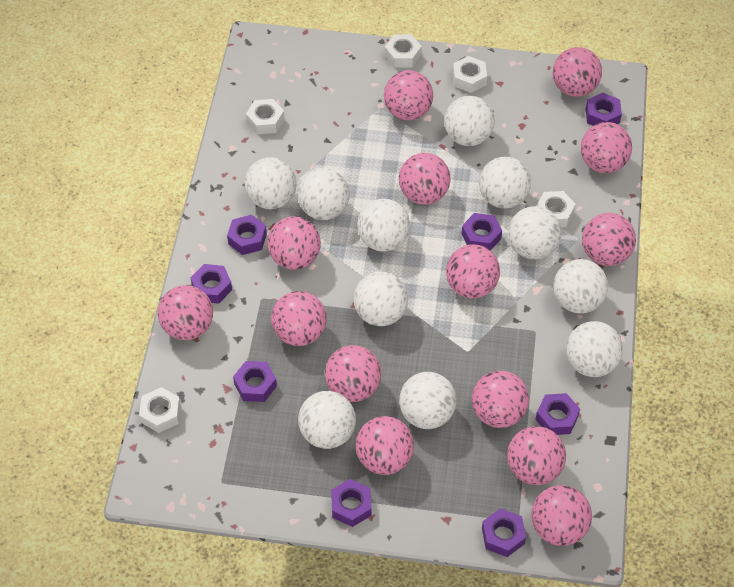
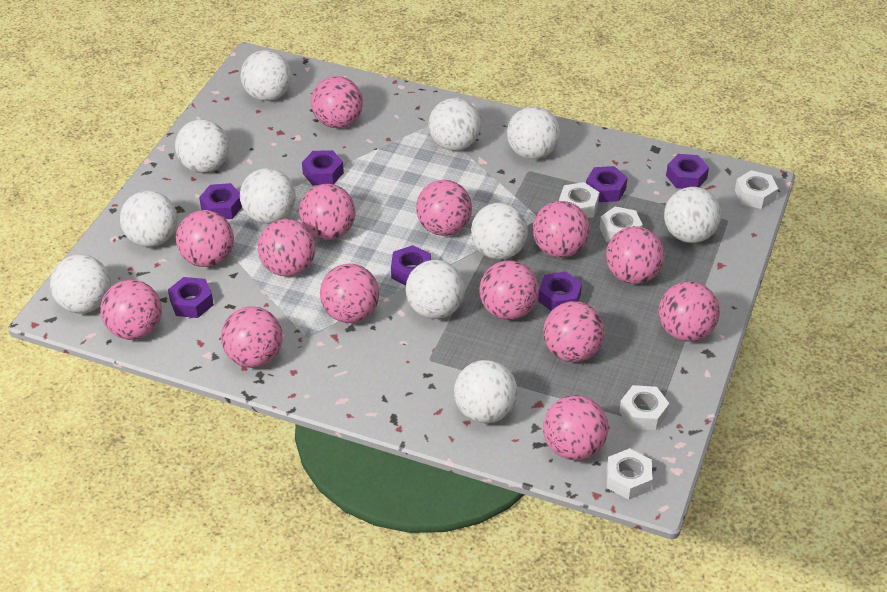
purple nut: 8 -> 7

